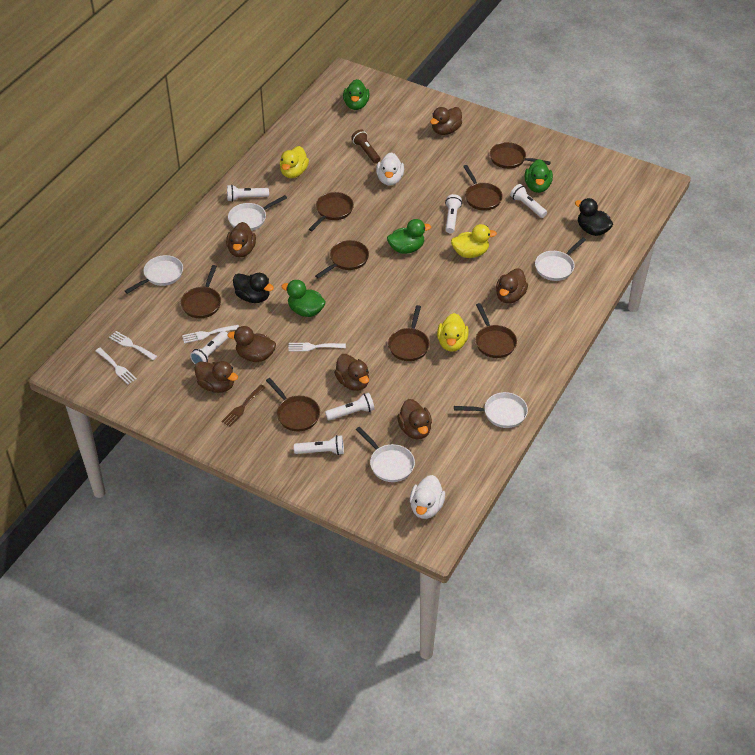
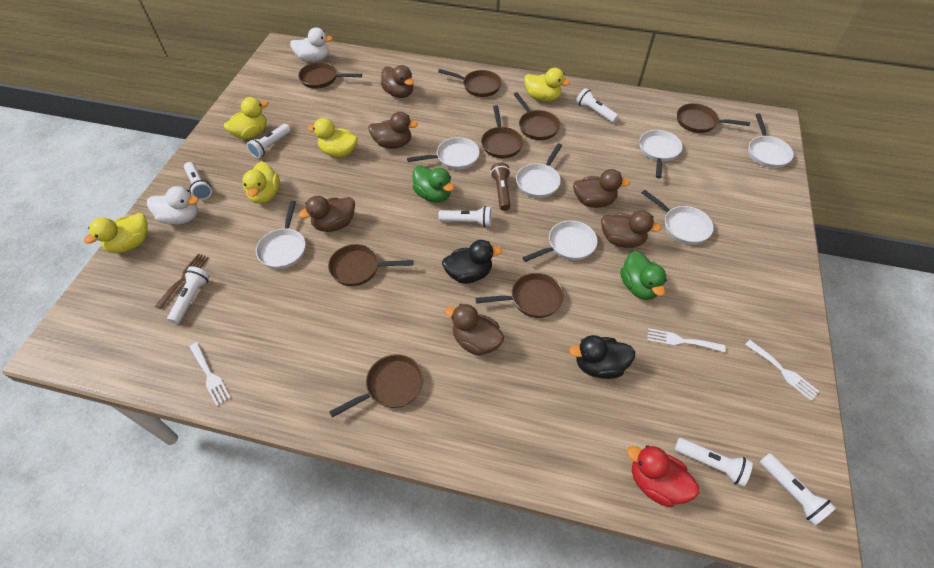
brown duck: 7 -> 6
green duck: 4 -> 2
red duck: 0 -> 1
white flashlight: 6 -> 7
white fork: 4 -> 3
white pan: 5 -> 7
yellow duck: 3 -> 5

